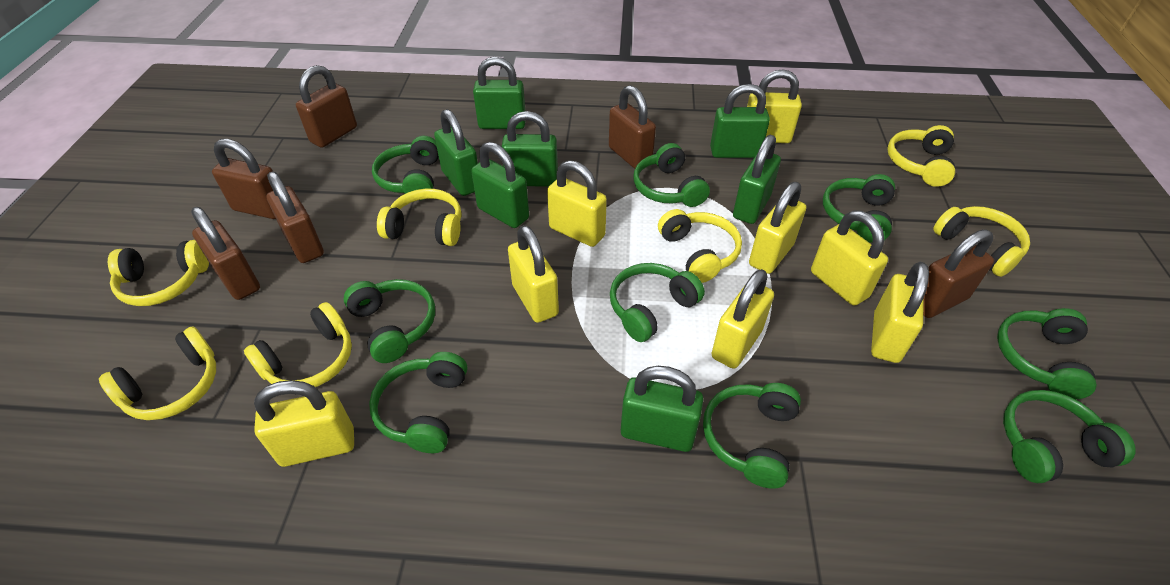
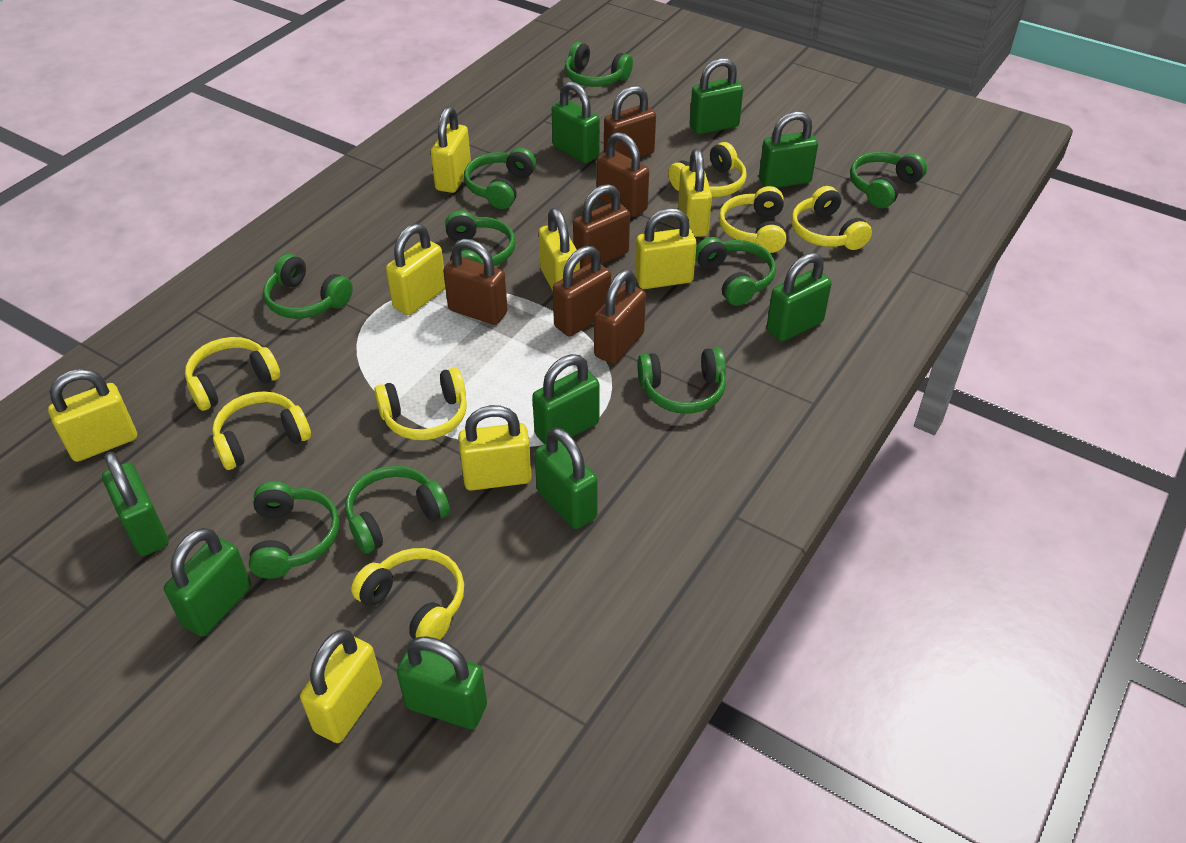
green padlock: 7 -> 9

